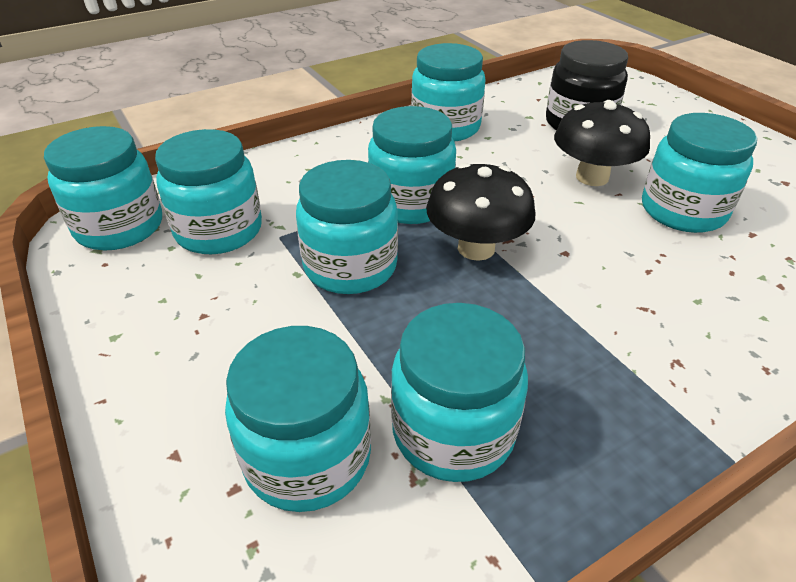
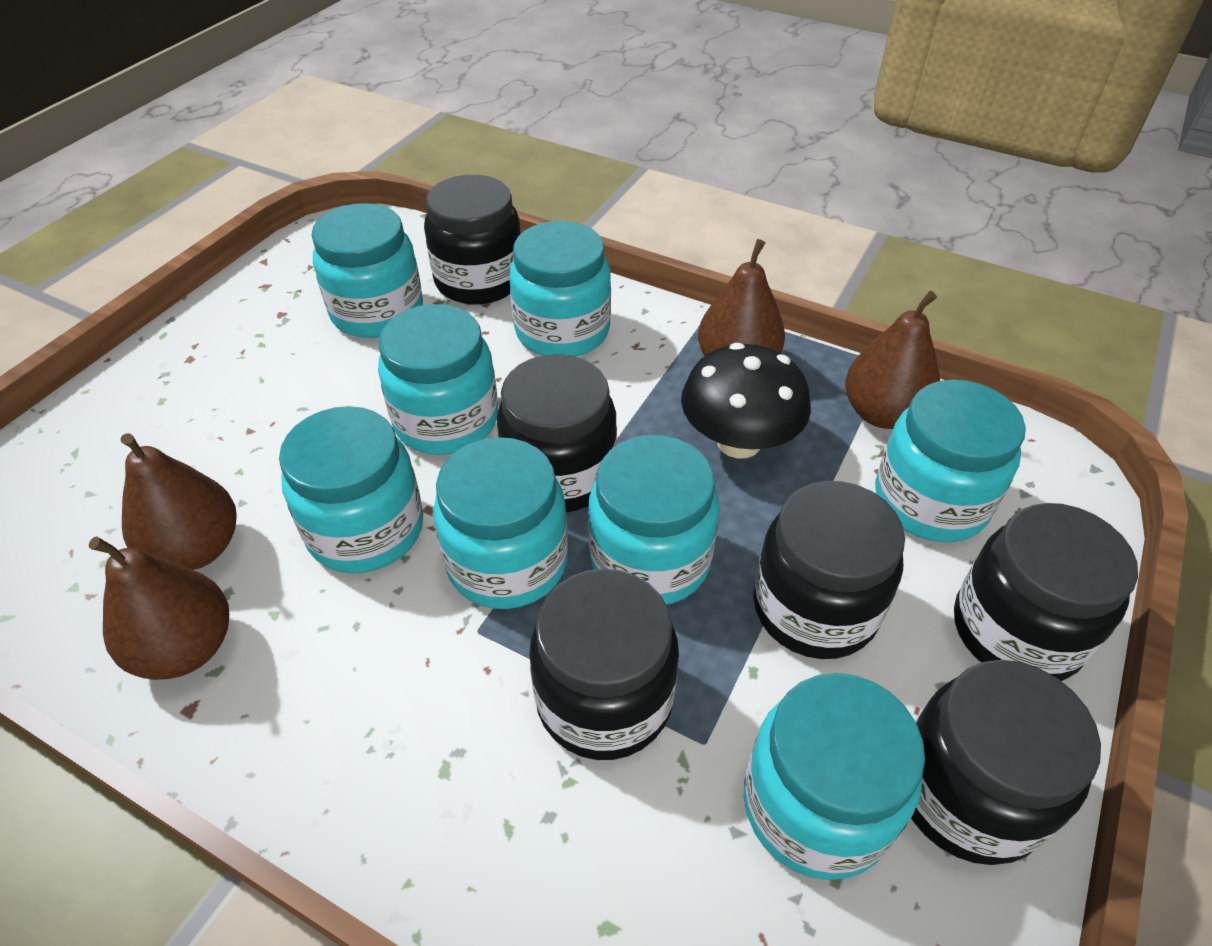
black jar: 1 -> 6
black mushroom: 2 -> 1
brown pear: 0 -> 4

